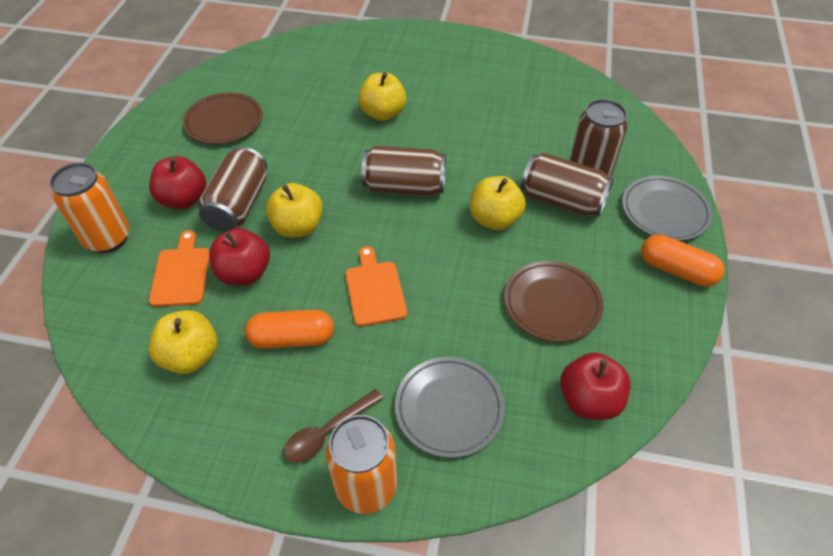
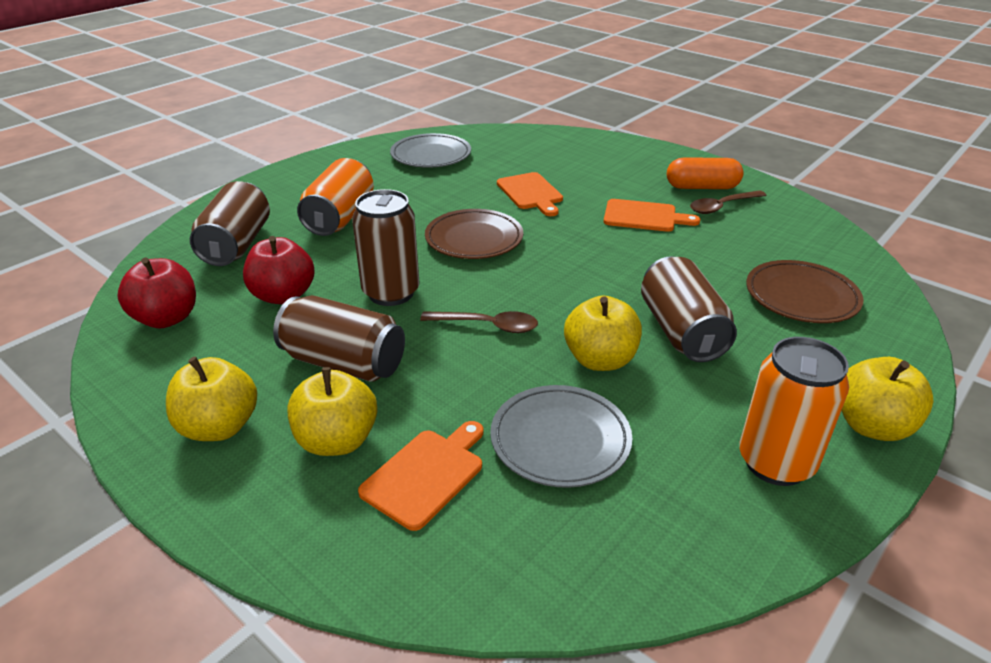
brown spoon: 1 -> 2
orange capsule: 2 -> 1
orange cutting board: 2 -> 3
red apple: 3 -> 2

